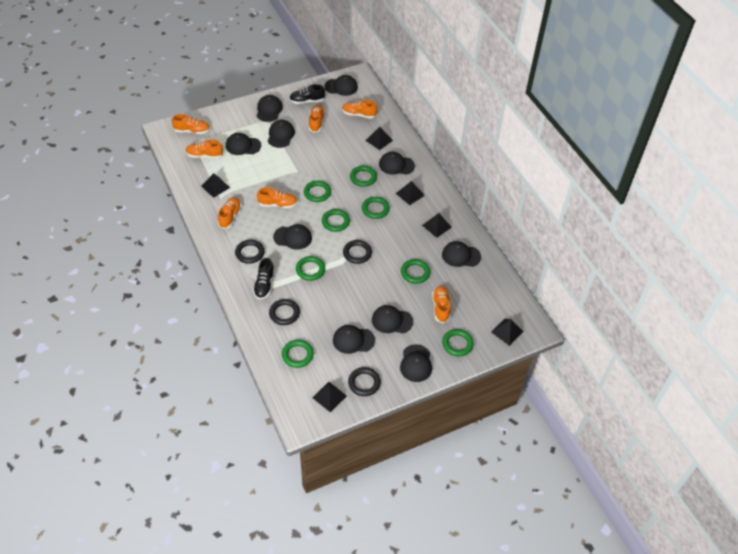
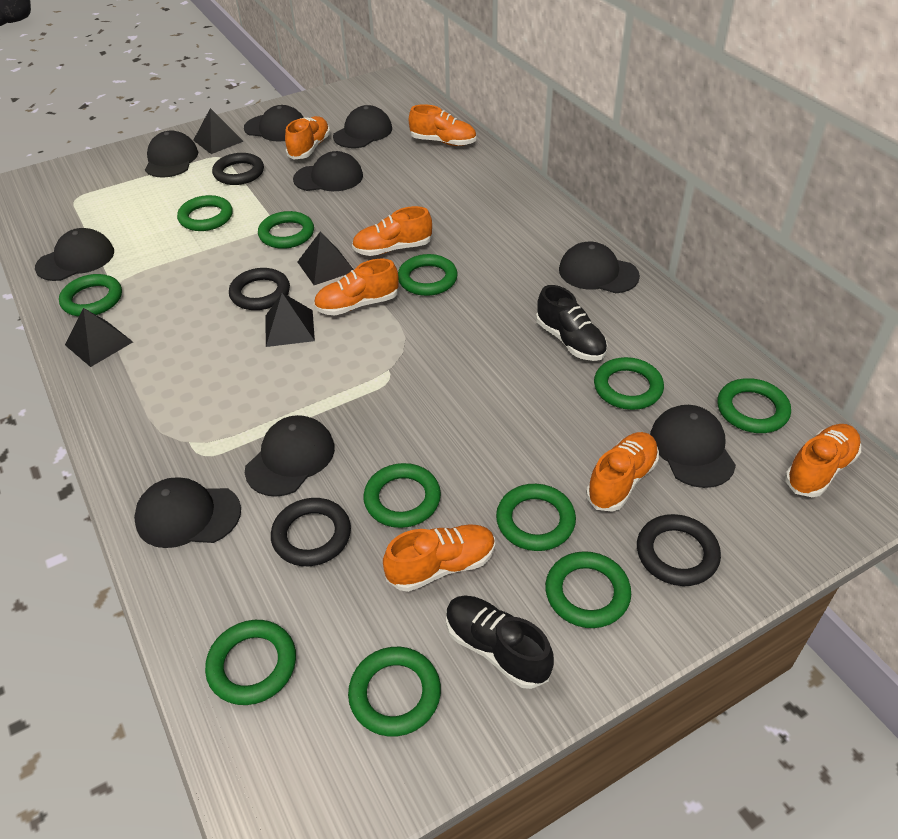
black cap: 10 -> 9
black pyramid: 6 -> 4
green ring: 8 -> 11

